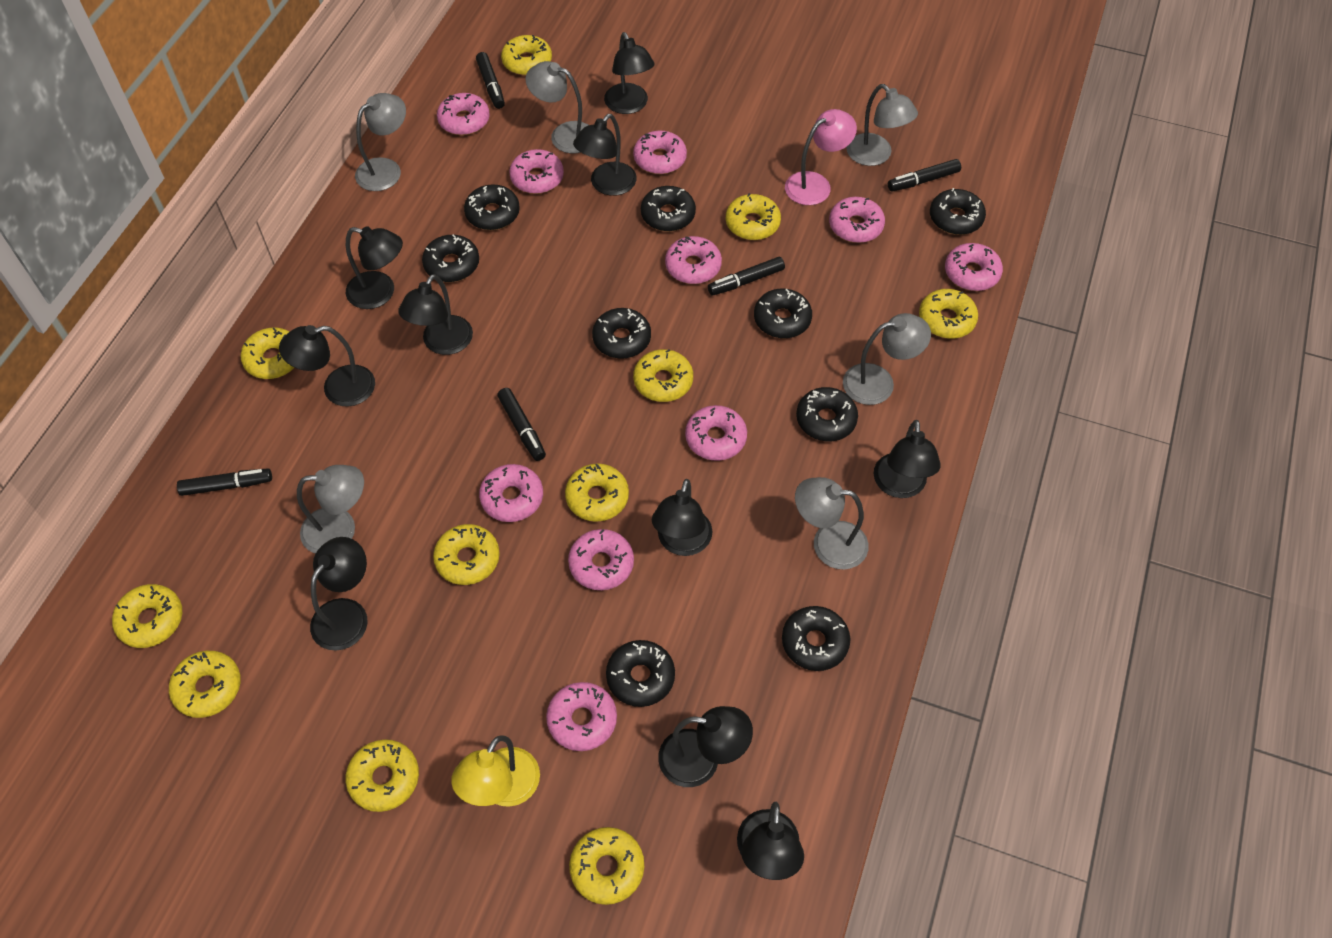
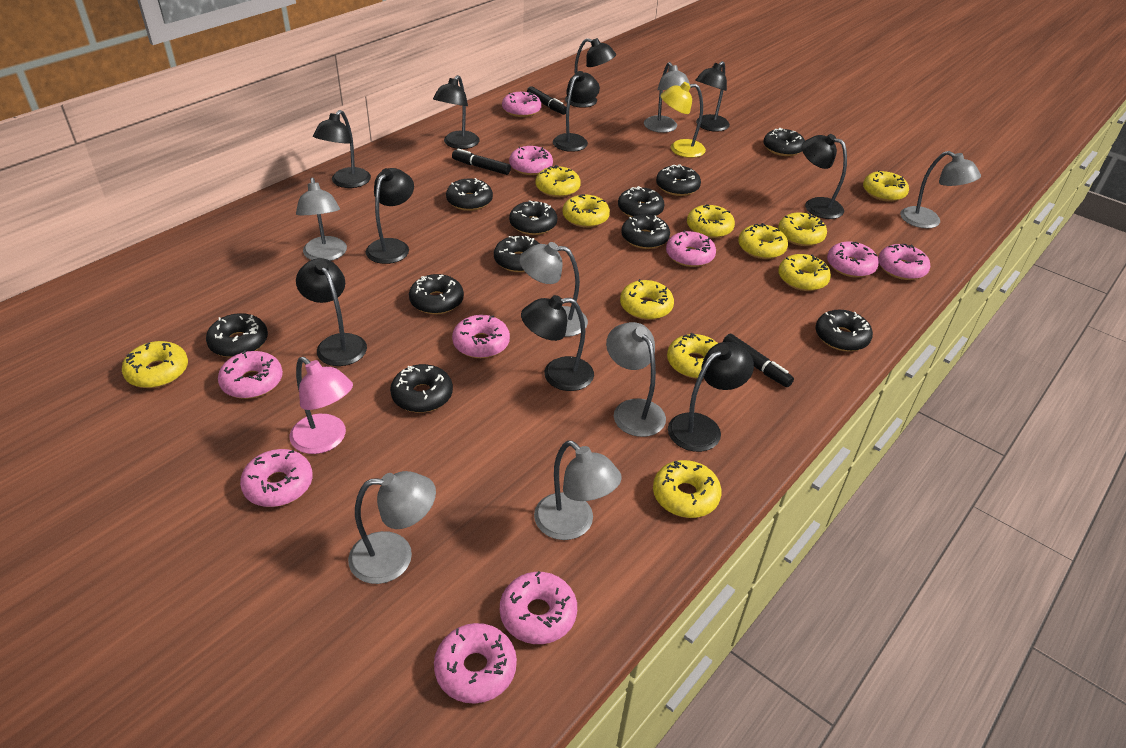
black donut: 9 -> 11
black marker: 5 -> 3
grey lamp: 6 -> 7

